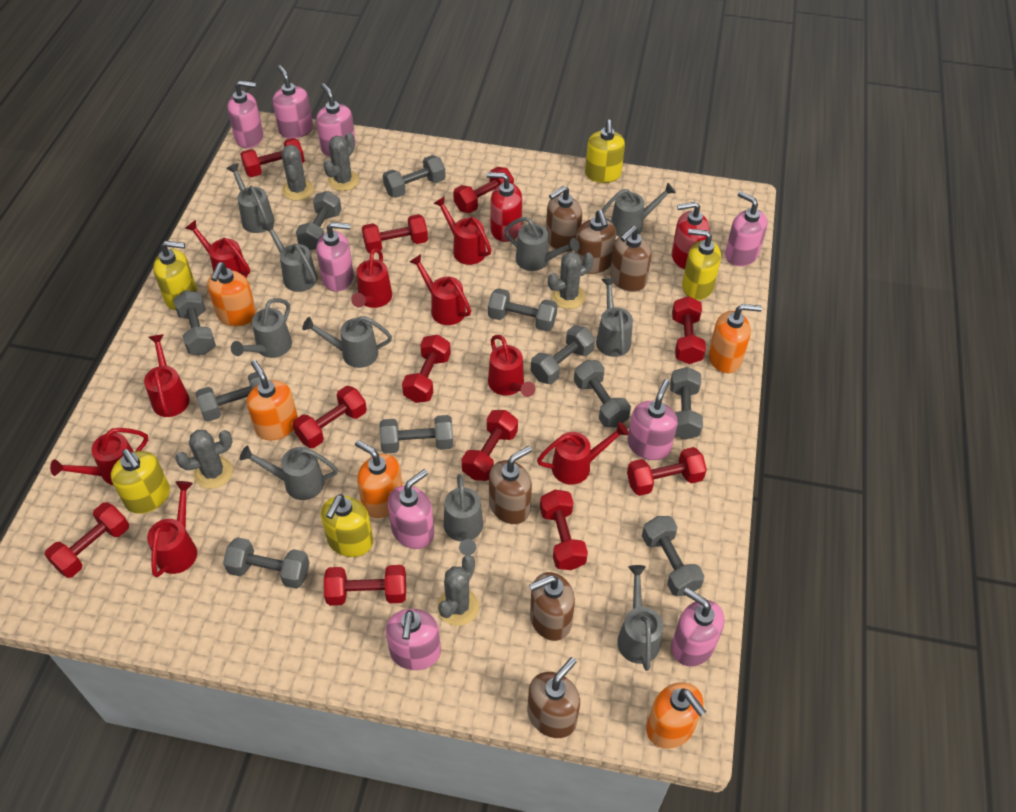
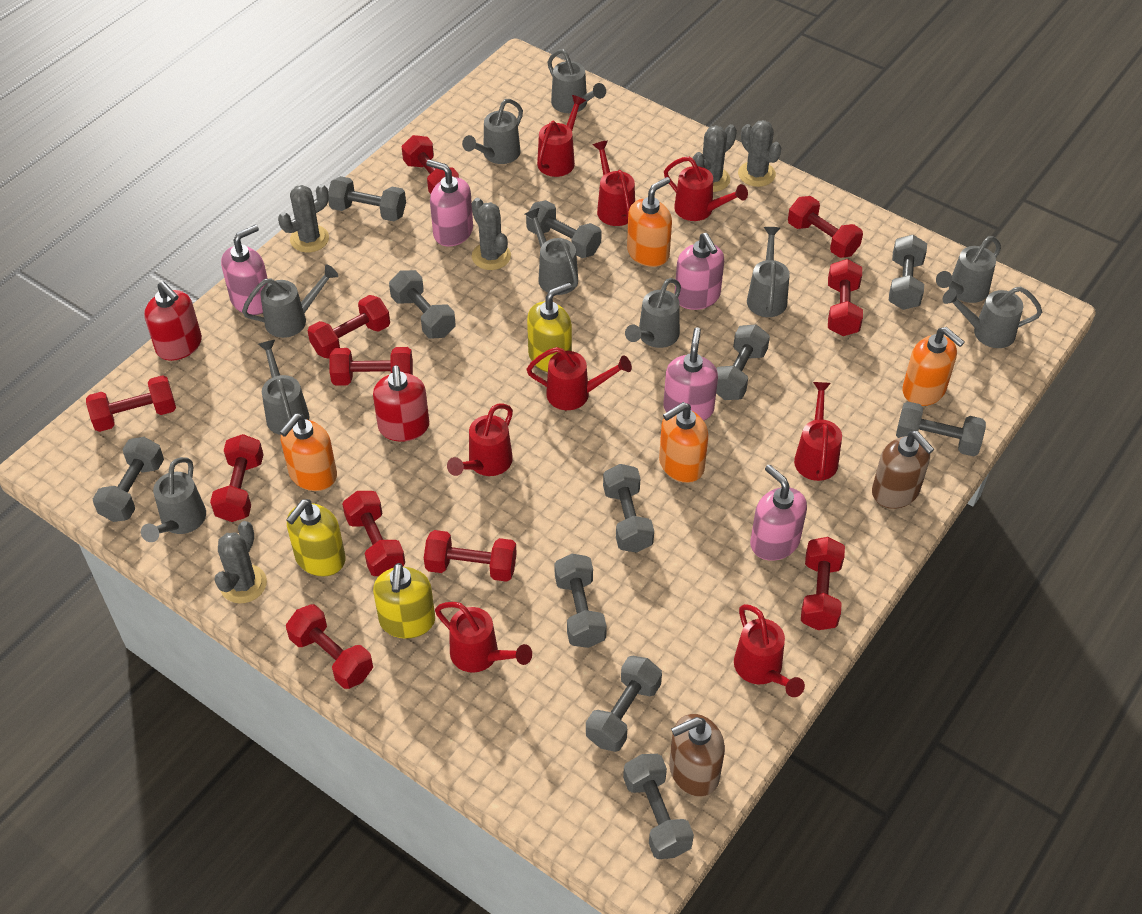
brown soap dispenser: 6 -> 2
orange soap dispenser: 5 -> 4
pink soap dispenser: 9 -> 5
red watering can: 9 -> 8
yellow soap dispenser: 5 -> 3

